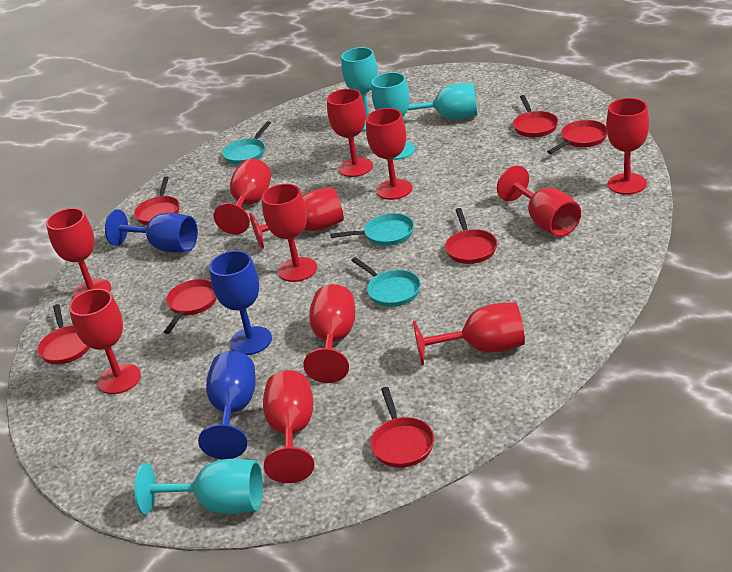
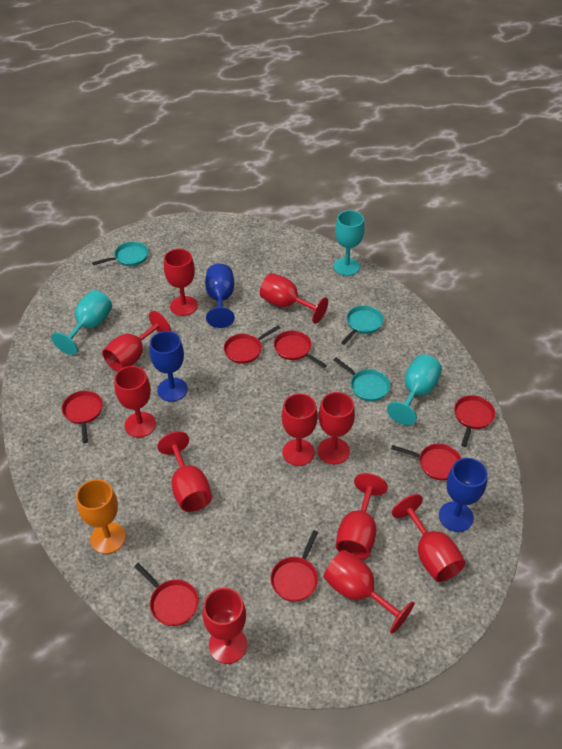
orange goblet: 0 -> 1
red goblet: 12 -> 11
turquoise goblet: 4 -> 3

